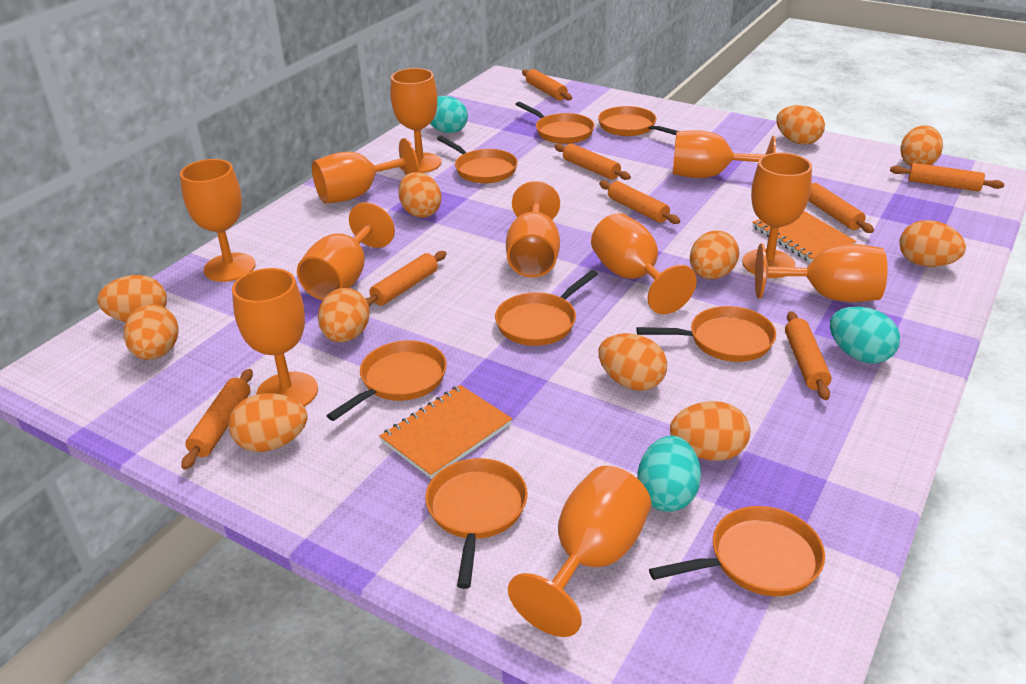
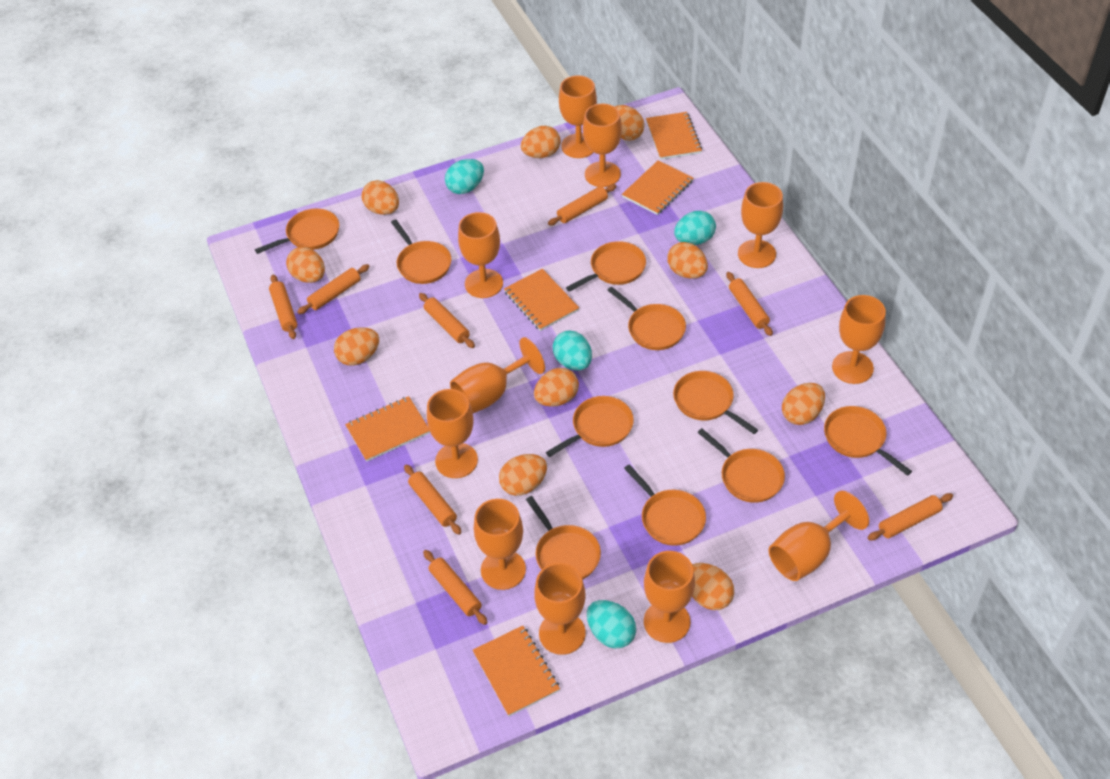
orange egg: 11 -> 10
orange notebook: 2 -> 5
orange pan: 8 -> 10
turquoise egg: 3 -> 4

